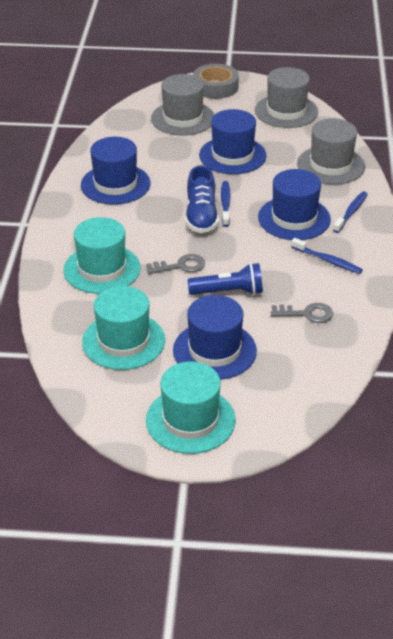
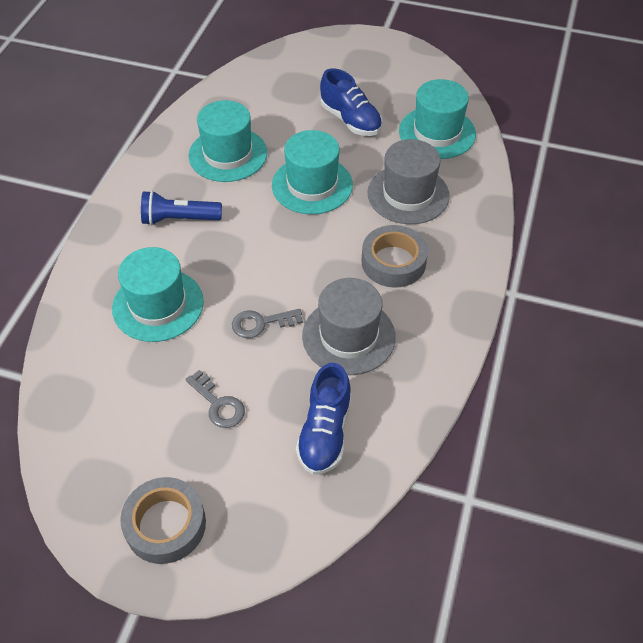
blue hat: 4 -> 0
blue shoe: 1 -> 2
blue toothbrush: 3 -> 0
grey hat: 3 -> 2
grey tape: 1 -> 2
turquoise hat: 3 -> 4

